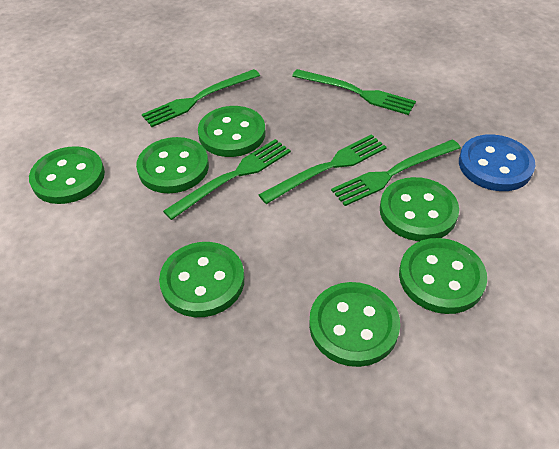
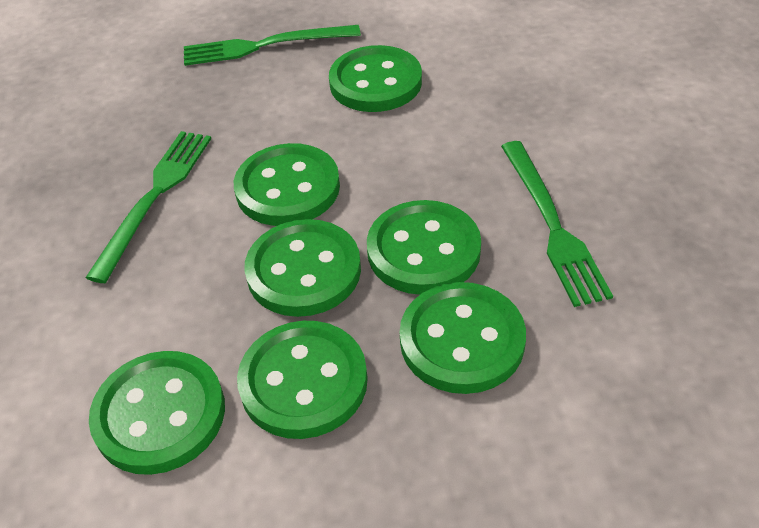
blue button: 1 -> 0
green fork: 5 -> 3

